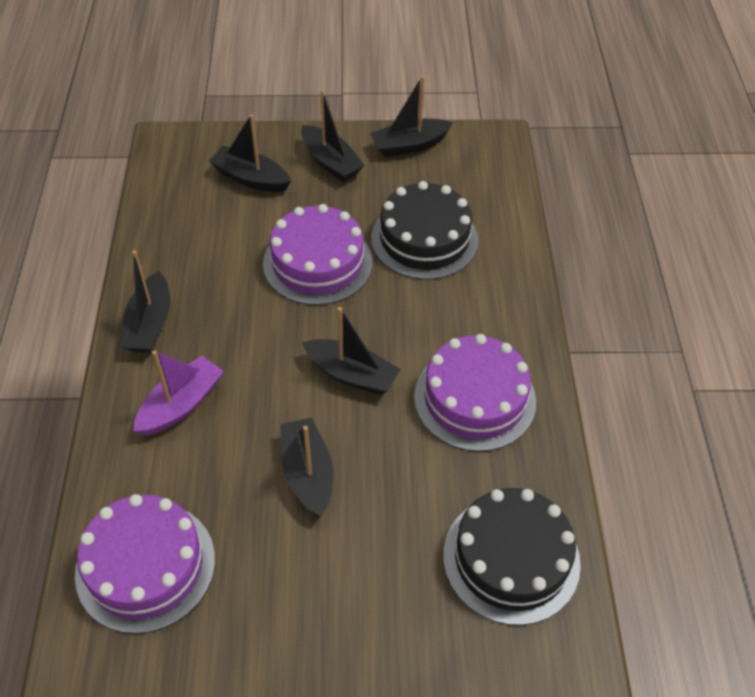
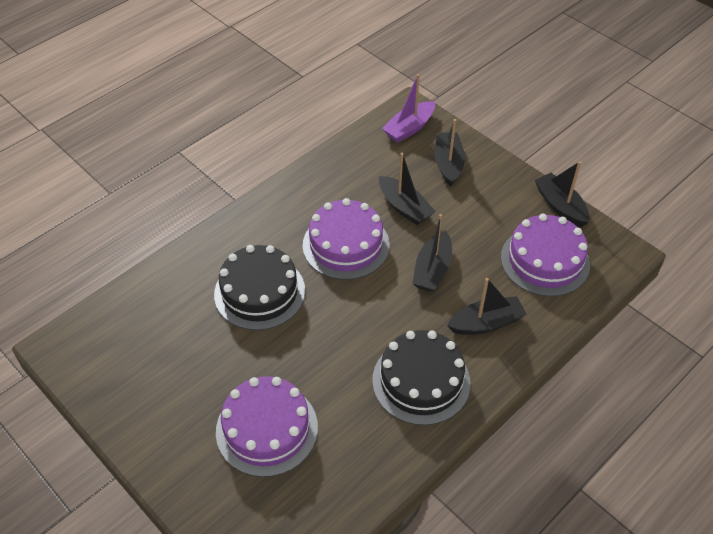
black boat: 6 -> 5

